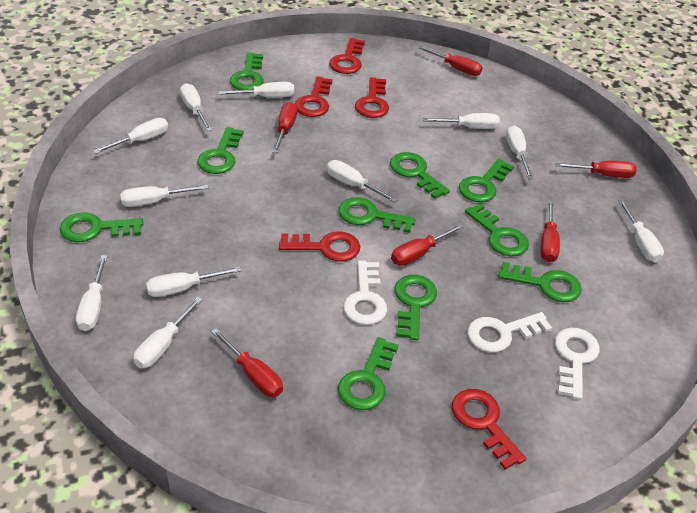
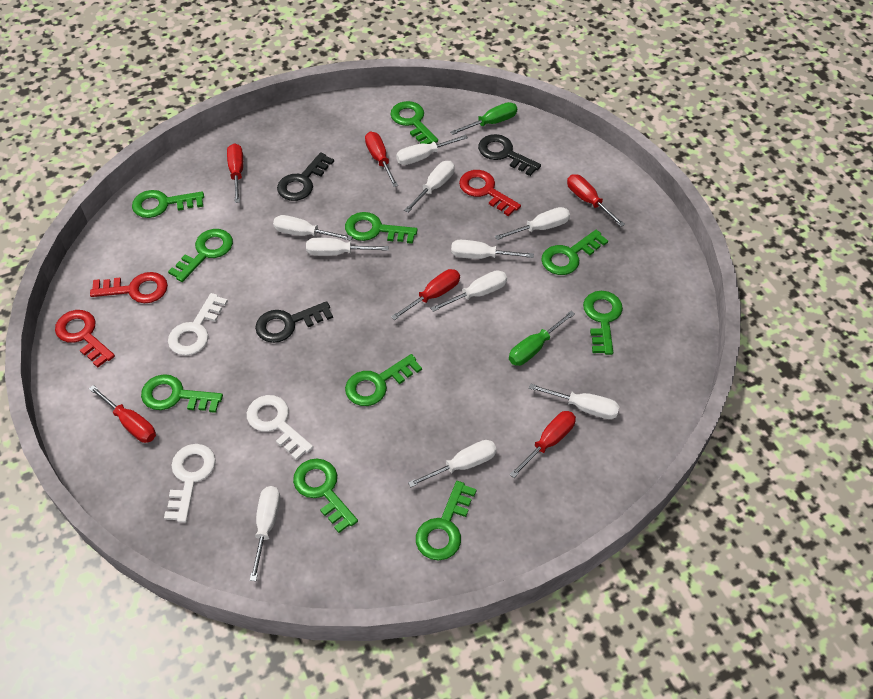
black key: 0 -> 3
green screwdriver: 0 -> 2
red key: 5 -> 3
white screwdriver: 11 -> 10

